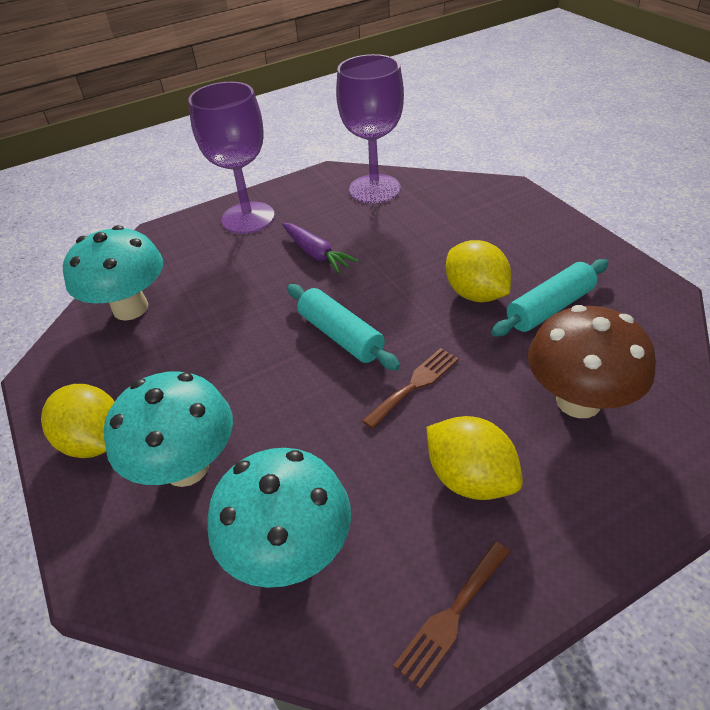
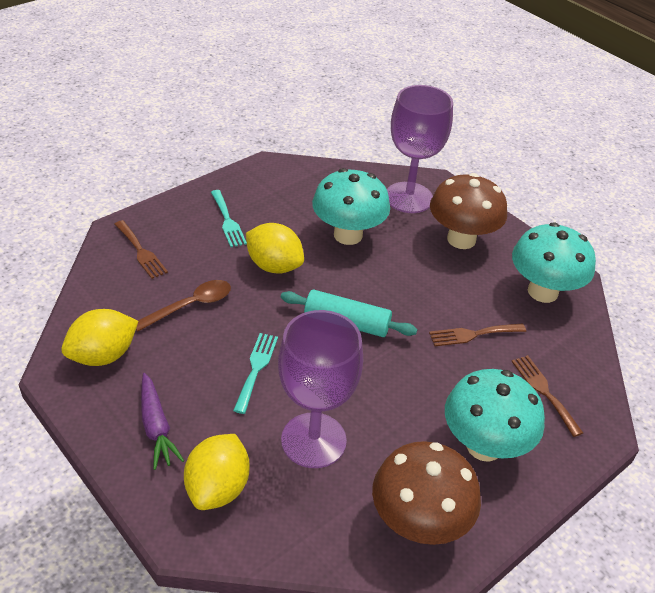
brown fork: 2 -> 3
brown mushroom: 1 -> 2
brown spoon: 0 -> 1
turquoise fork: 0 -> 2
turquoise rolling pin: 2 -> 1

